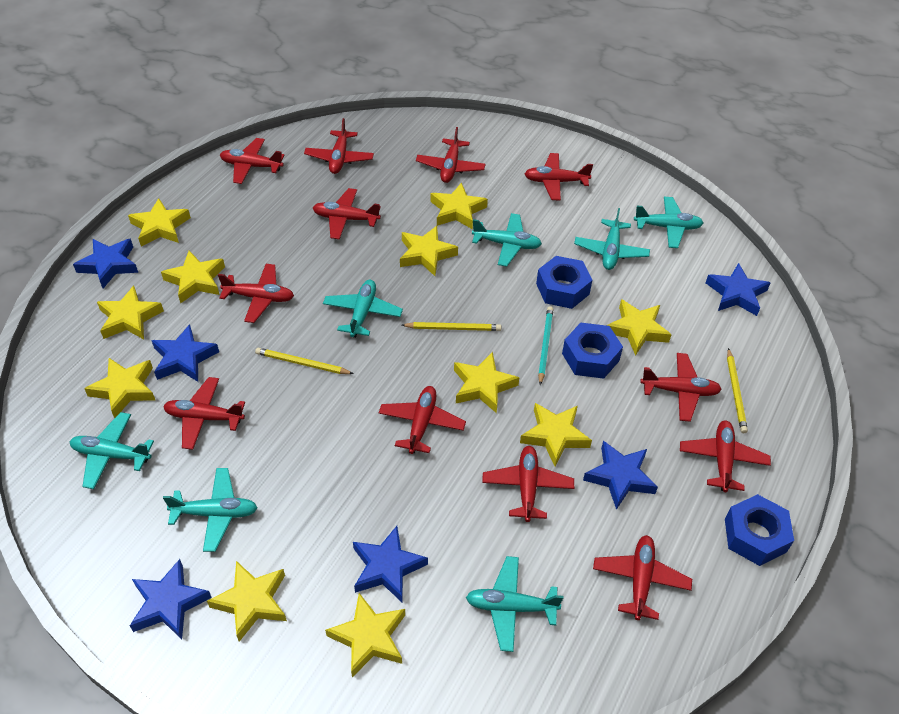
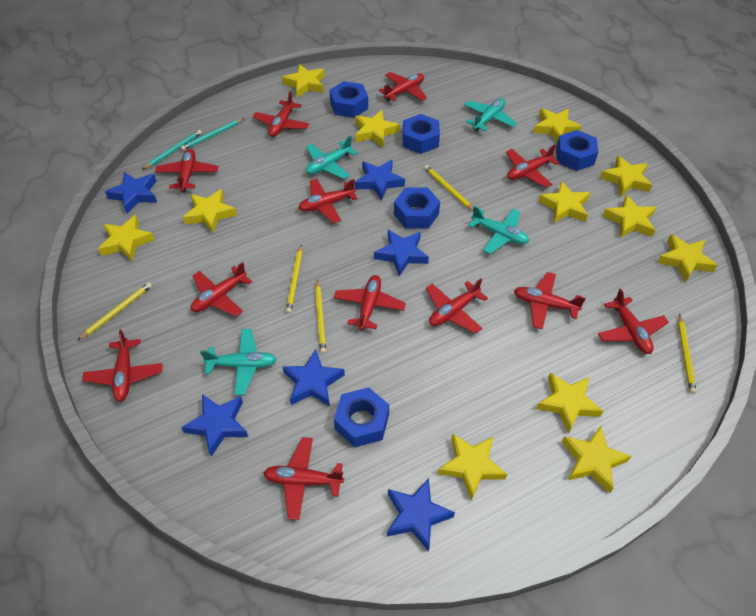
blue nut: 3 -> 5
turquoise pencil: 1 -> 2
turquoise plane: 7 -> 4
yellow pencil: 3 -> 5
yellow star: 11 -> 12

